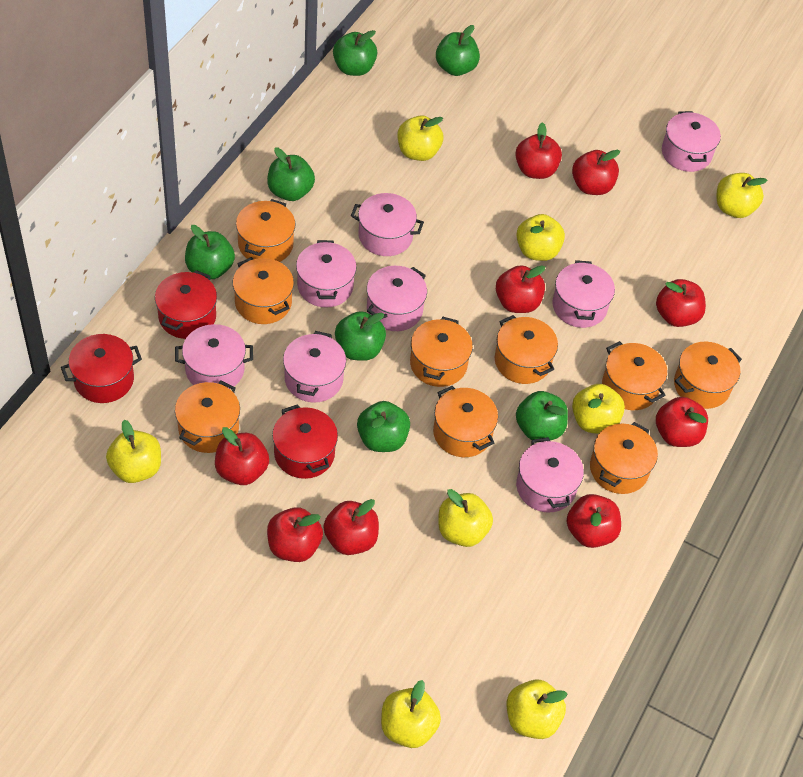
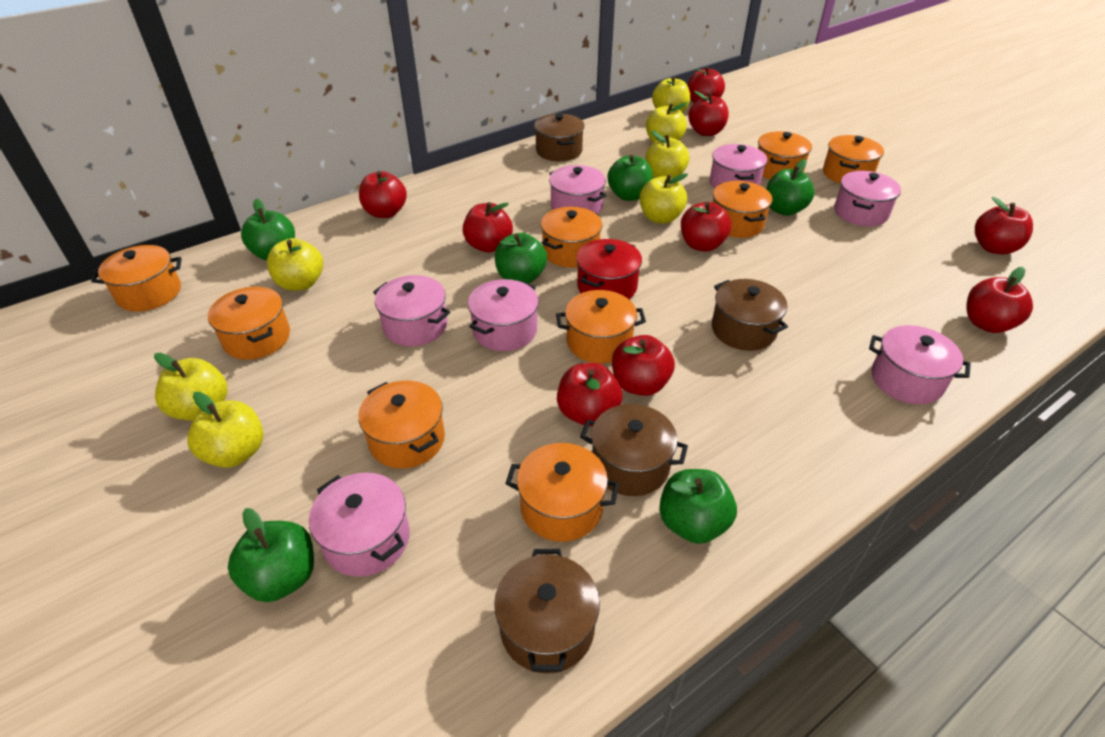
brown pot: 0 -> 4
green apple: 7 -> 6
pink pot: 8 -> 7
red pot: 3 -> 1
yellow apple: 8 -> 7

